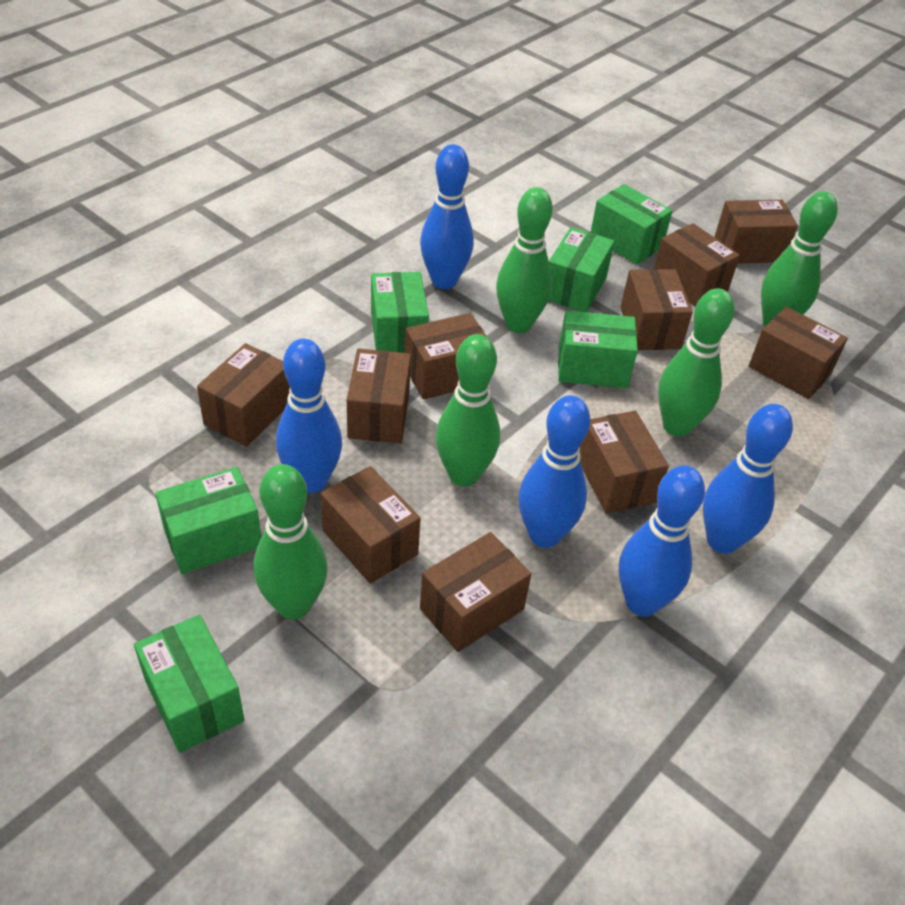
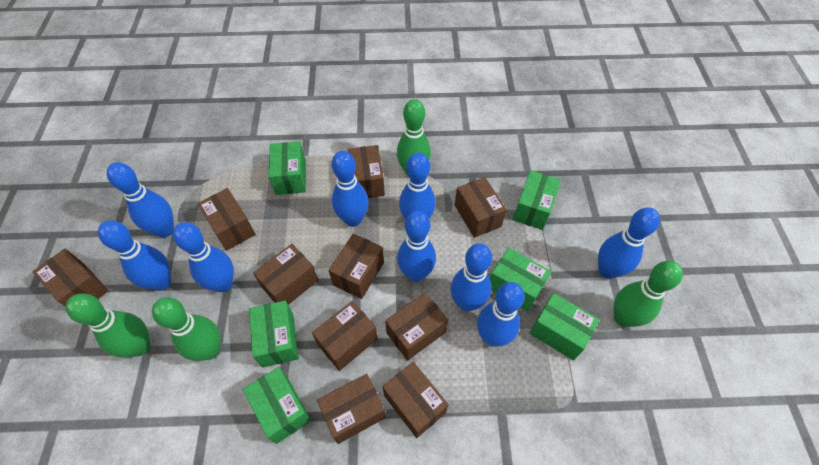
blue bowling pin: 5 -> 9
green bowling pin: 5 -> 4

